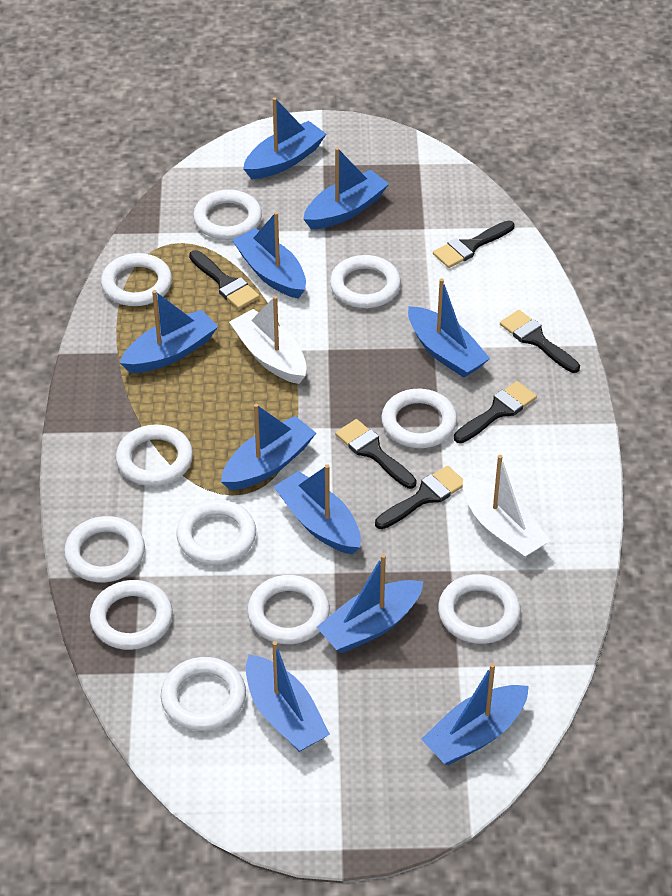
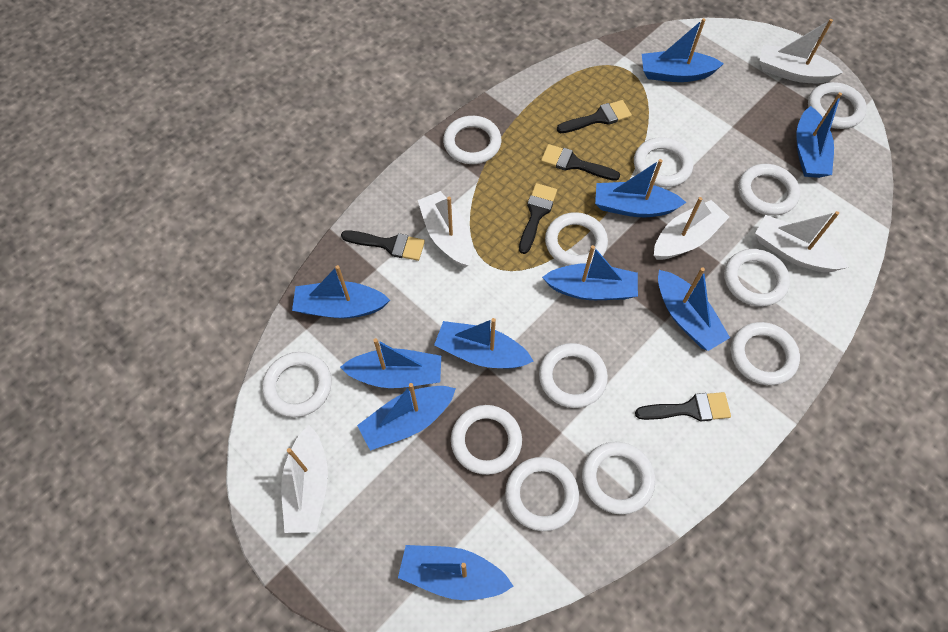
black brush: 6 -> 5
white boat: 2 -> 5
white ring: 11 -> 12

